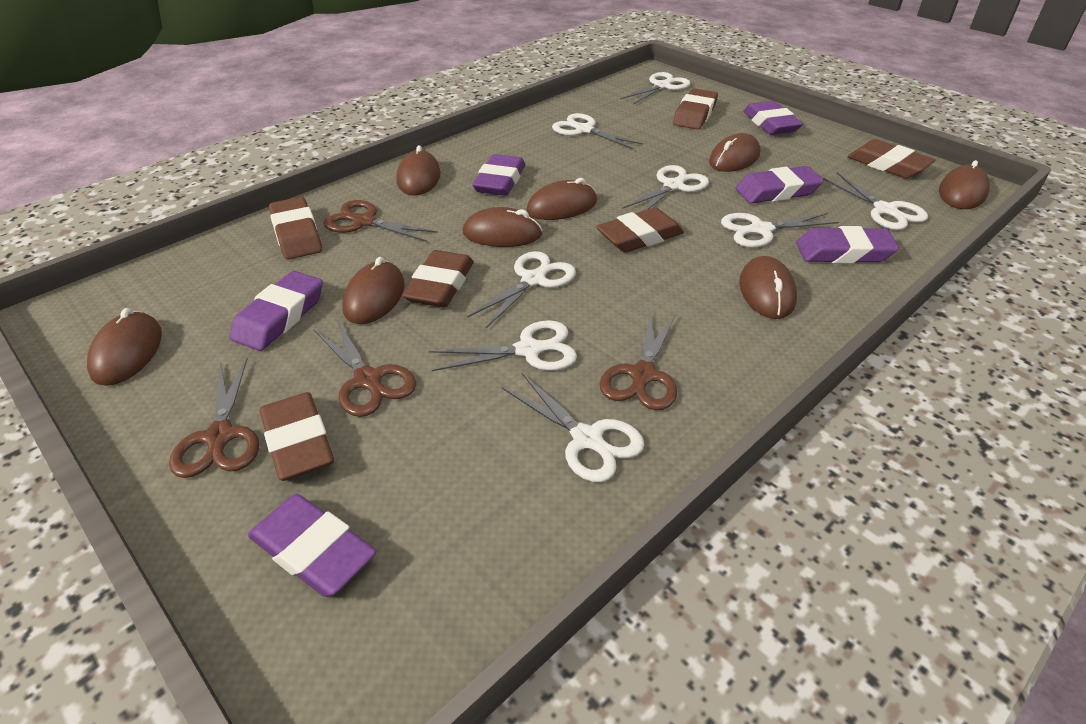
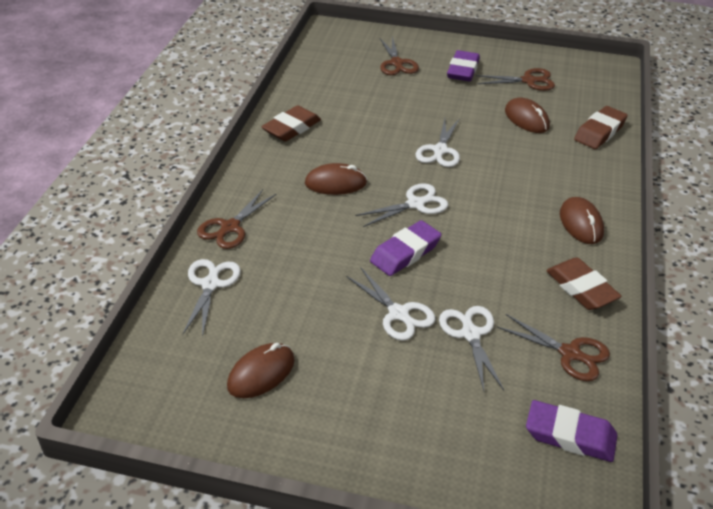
brown eraser: 6 -> 3
brown mouse: 8 -> 4
purple eraser: 6 -> 3
white scissors: 8 -> 5

